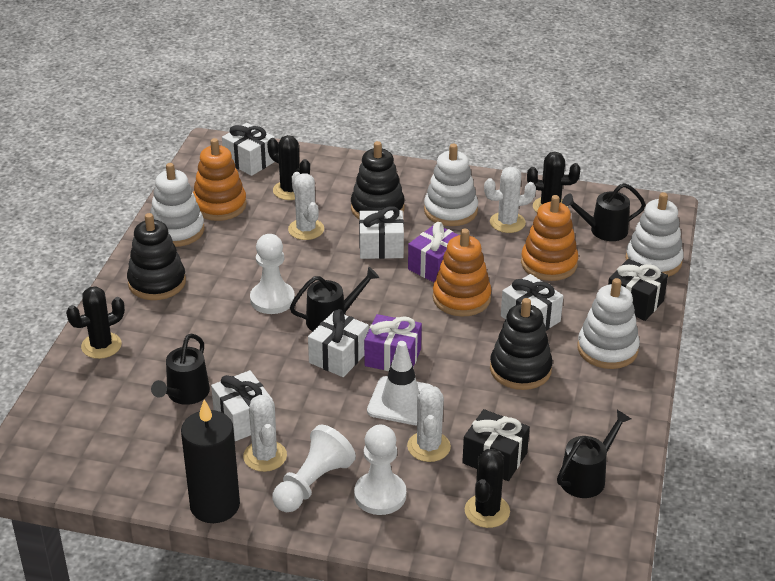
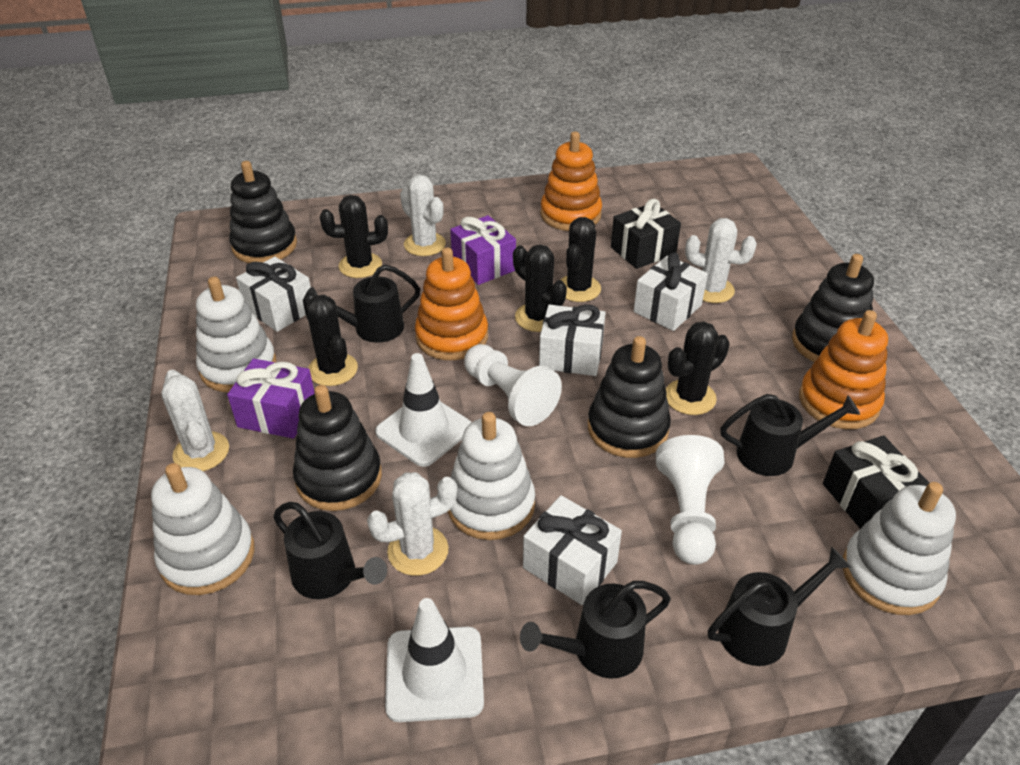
black cactus: 4 -> 5
black candle: 1 -> 0
black stacking toy: 3 -> 4
black watering can: 4 -> 5
white gift: 5 -> 4
white pawn: 3 -> 2
white traffic cone: 1 -> 2

